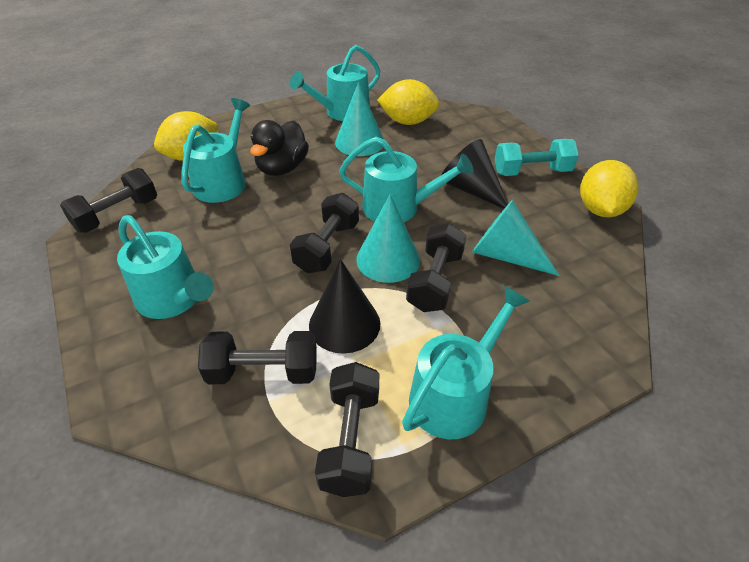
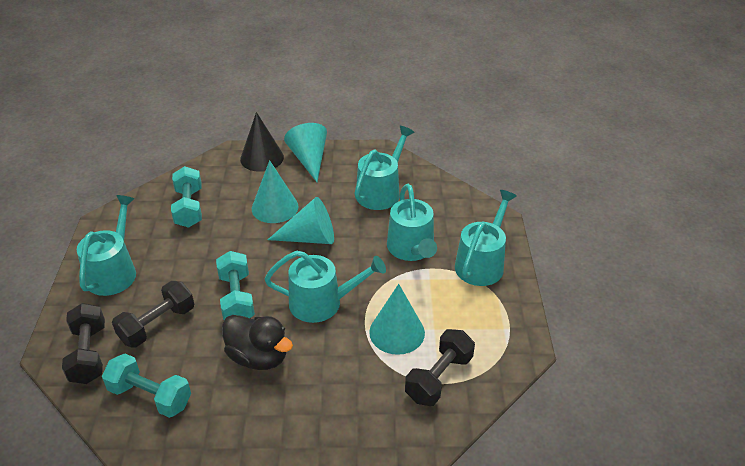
black cone: 2 -> 1
black dumbbell: 5 -> 3
turquoise cone: 3 -> 4
turquoise dumbbell: 1 -> 3
yellow lemon: 3 -> 0

